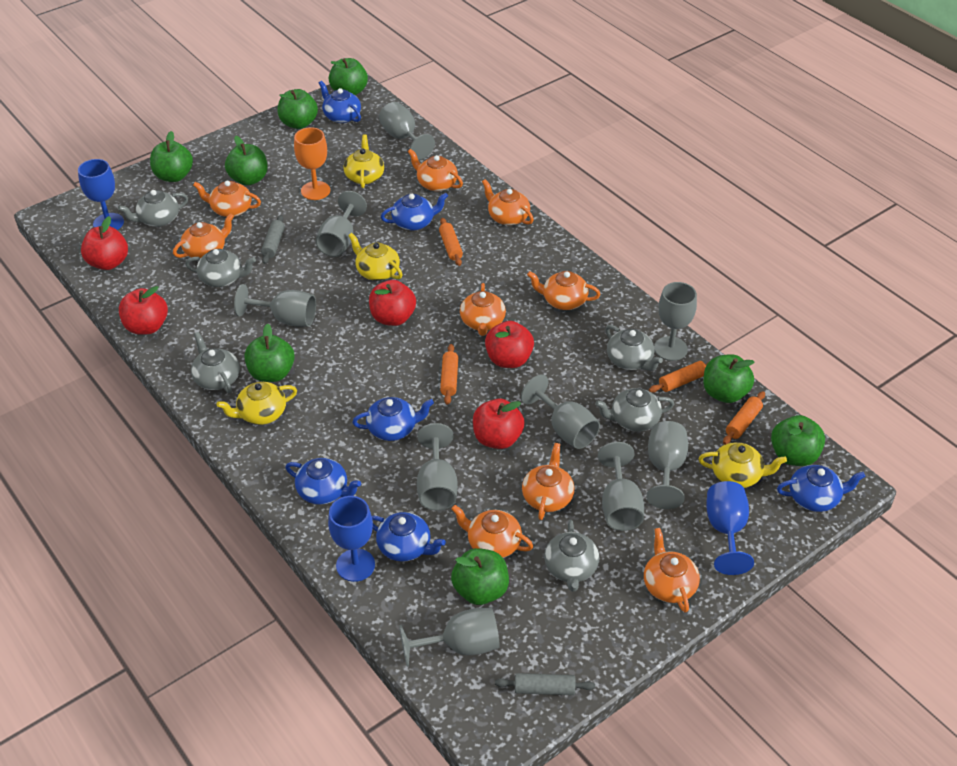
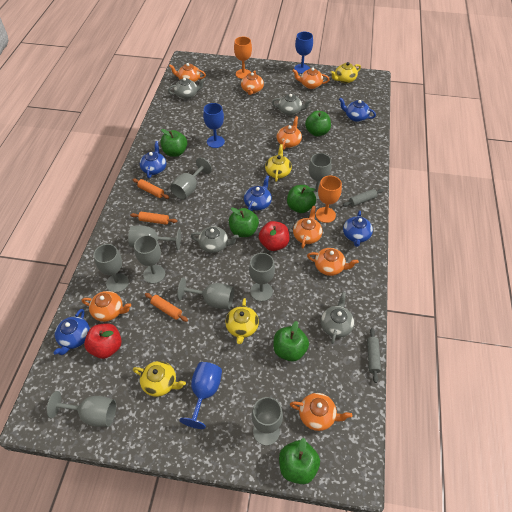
blue teapot: 6 -> 5
green apple: 8 -> 6
grey teapot: 6 -> 4
orange goblet: 1 -> 2
orange rolling pin: 4 -> 3
orange teapot: 9 -> 8
red apple: 5 -> 2

